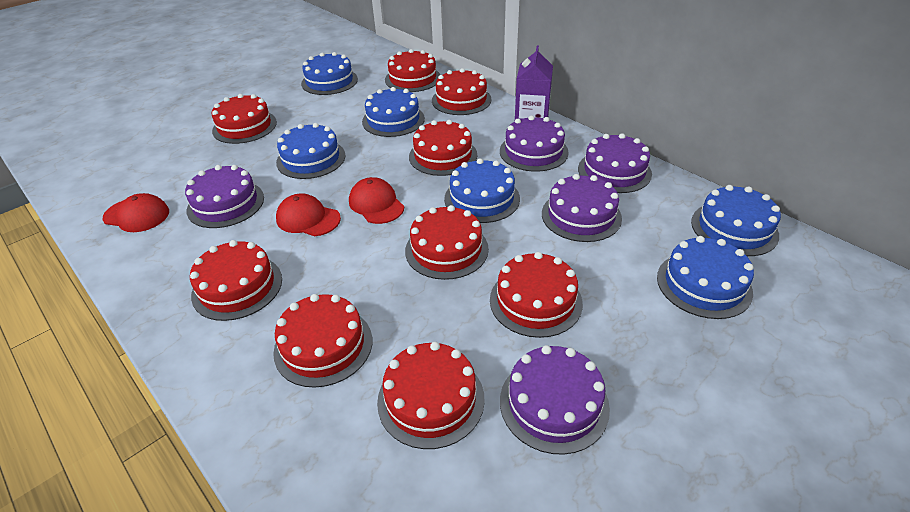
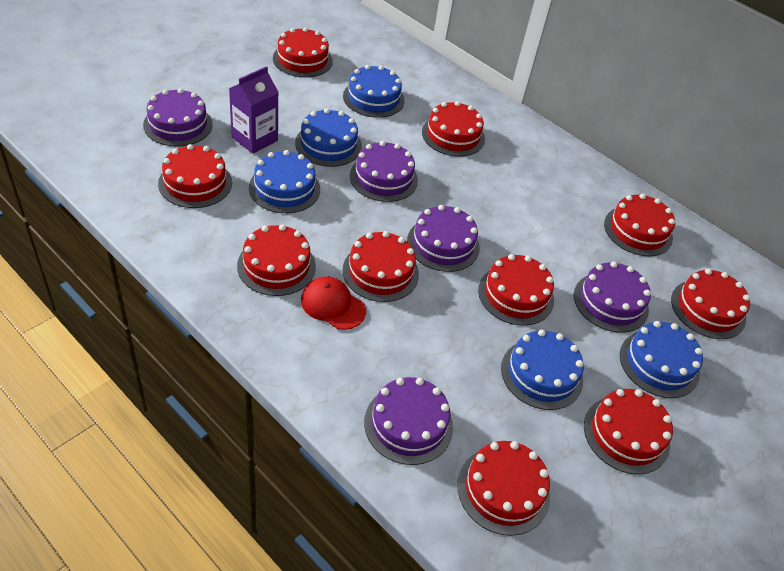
blue cake: 6 -> 5
red cake: 9 -> 10
red cap: 3 -> 1

